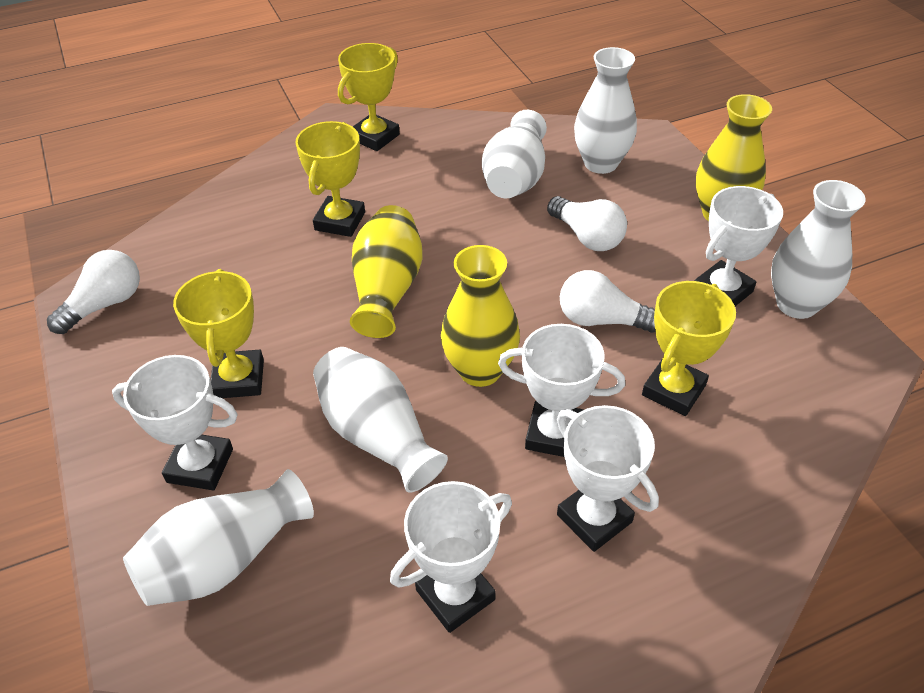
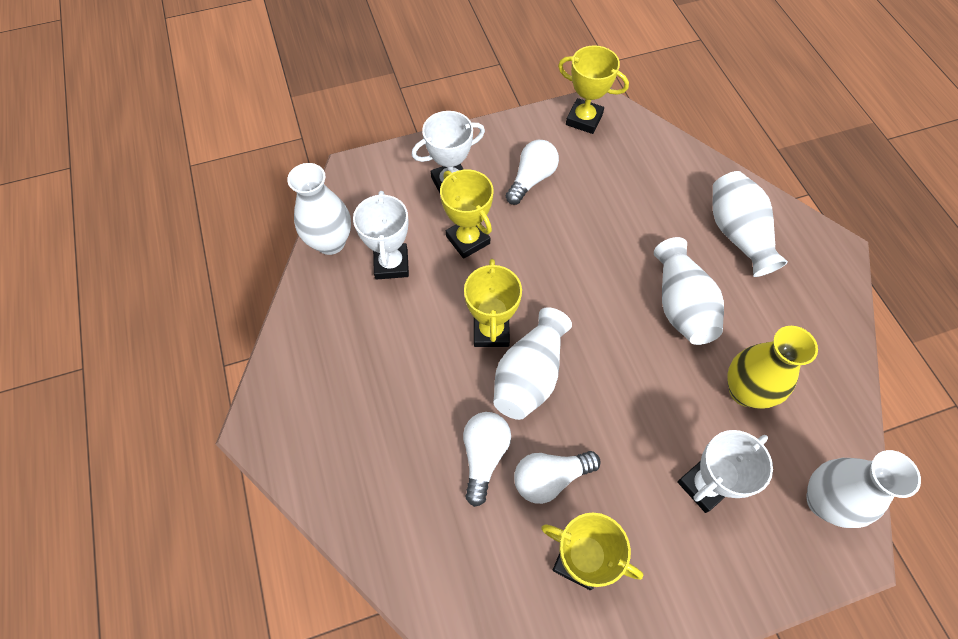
white trophy: 5 -> 3
yellow vase: 3 -> 1

